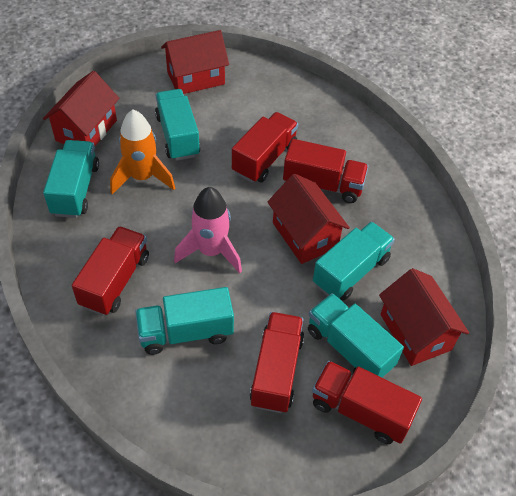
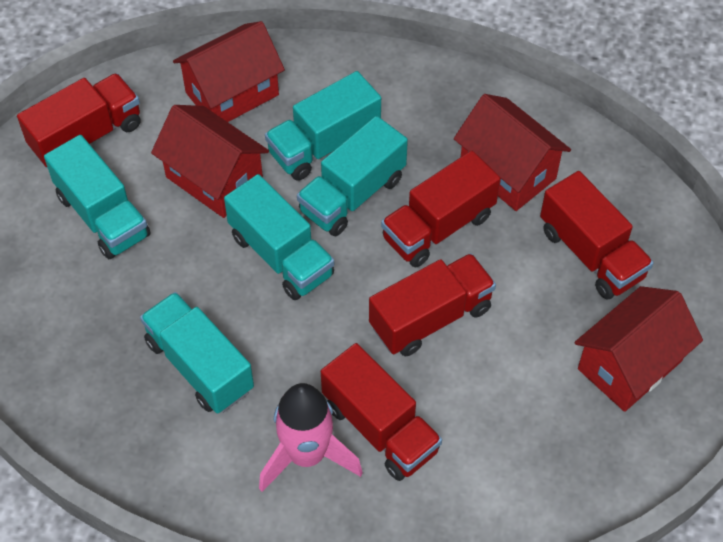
orange rocket: 1 -> 0

